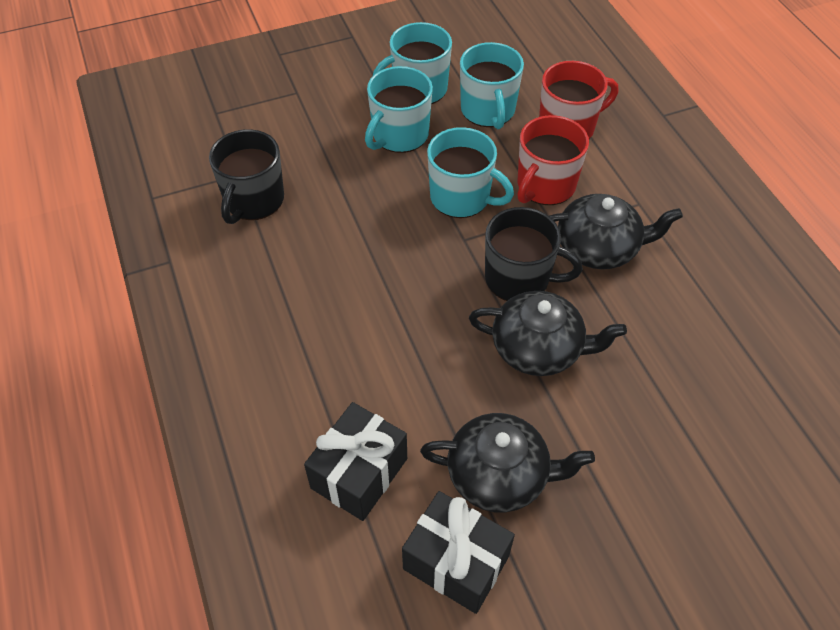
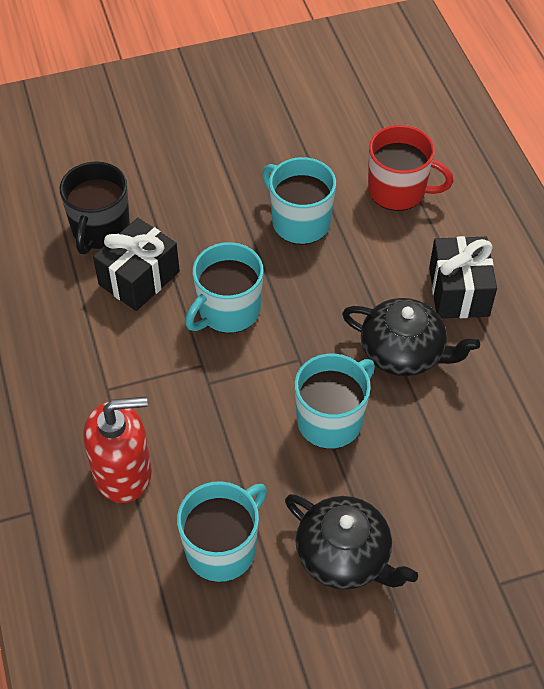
black mug: 2 -> 1
black teapot: 3 -> 2
red mug: 2 -> 1
red soap dispenser: 0 -> 1

